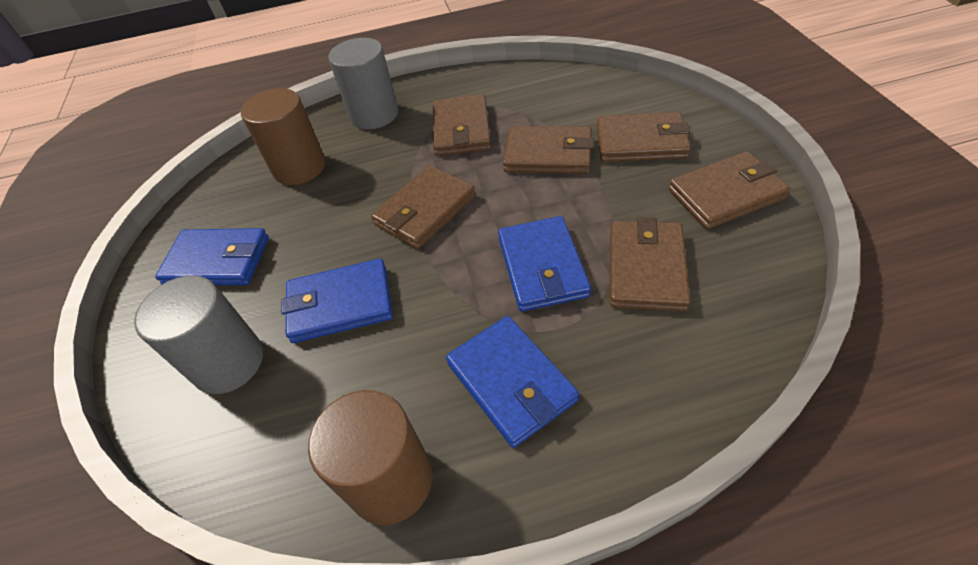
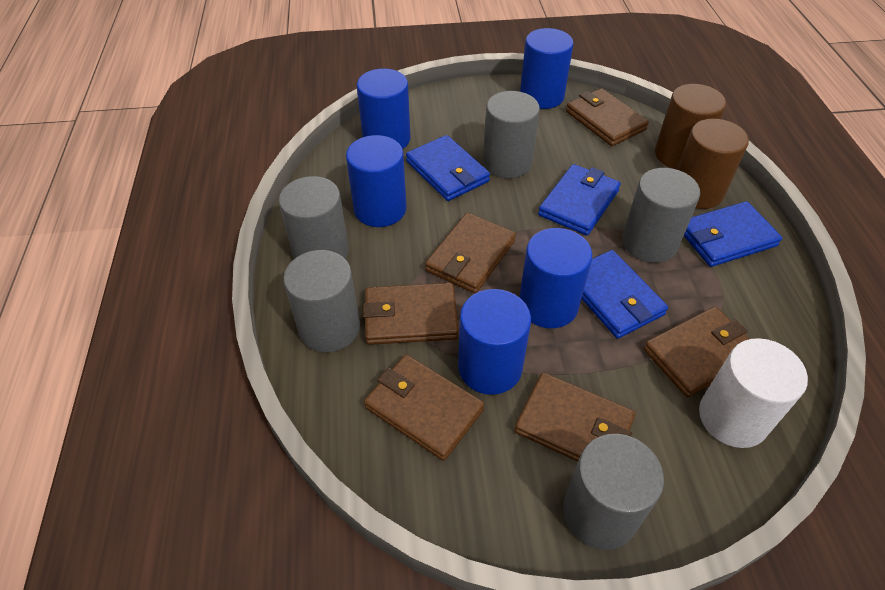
blue cylinder: 0 -> 5
grey cylinder: 2 -> 5
white cylinder: 0 -> 1

